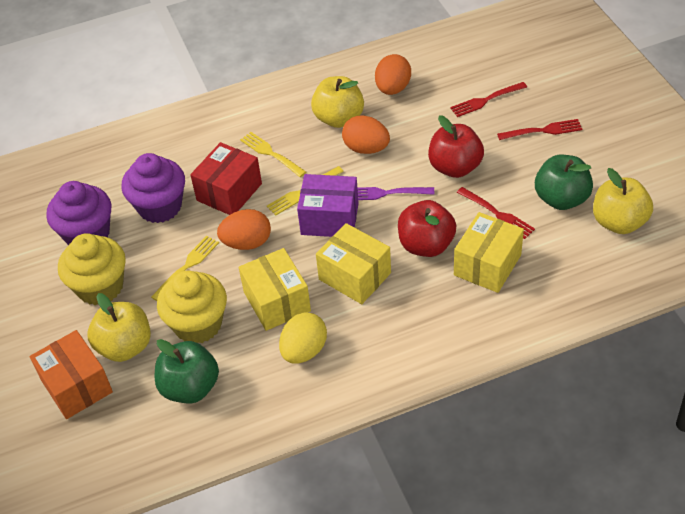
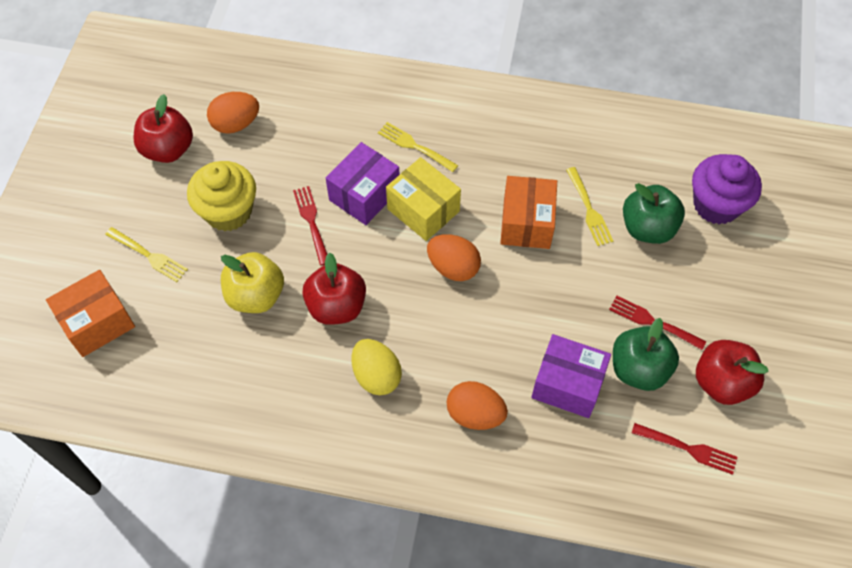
orange box: 1 -> 2
purple box: 1 -> 2
purple cupcake: 2 -> 1
purple fork: 1 -> 0
red apple: 2 -> 3
red box: 1 -> 0
yellow apple: 3 -> 1
yellow box: 3 -> 1
yellow cupcake: 2 -> 1

